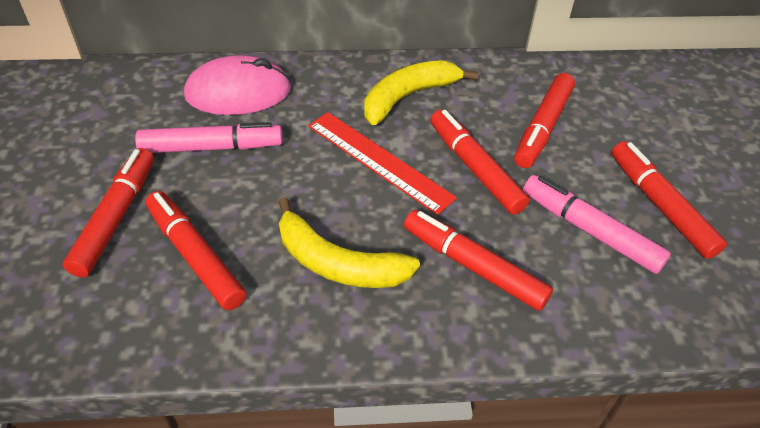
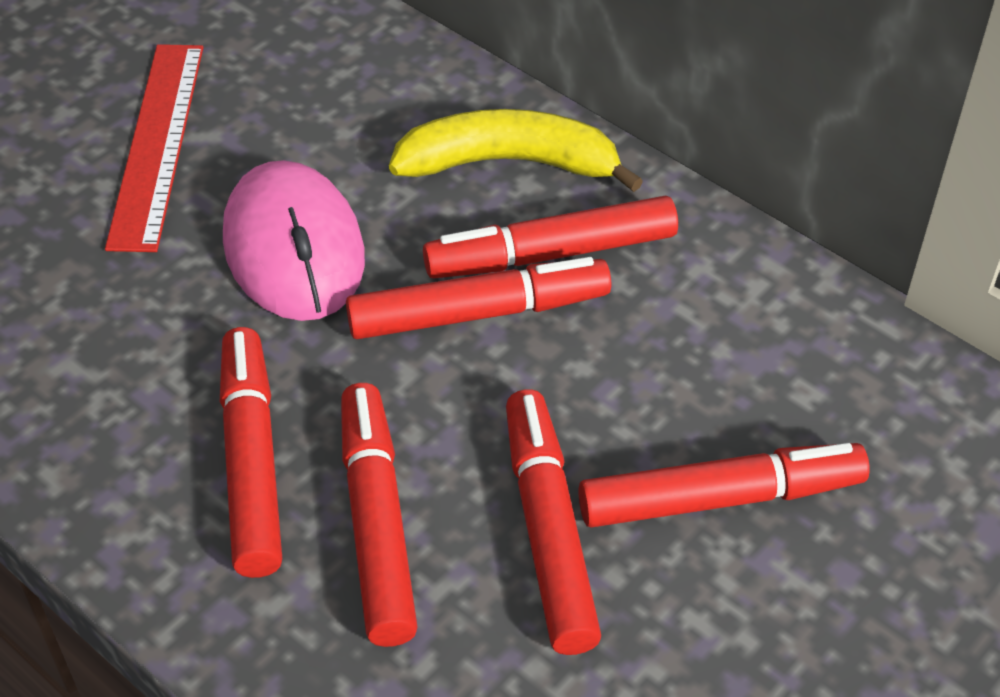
pink marker: 2 -> 0
yellow banana: 2 -> 1

